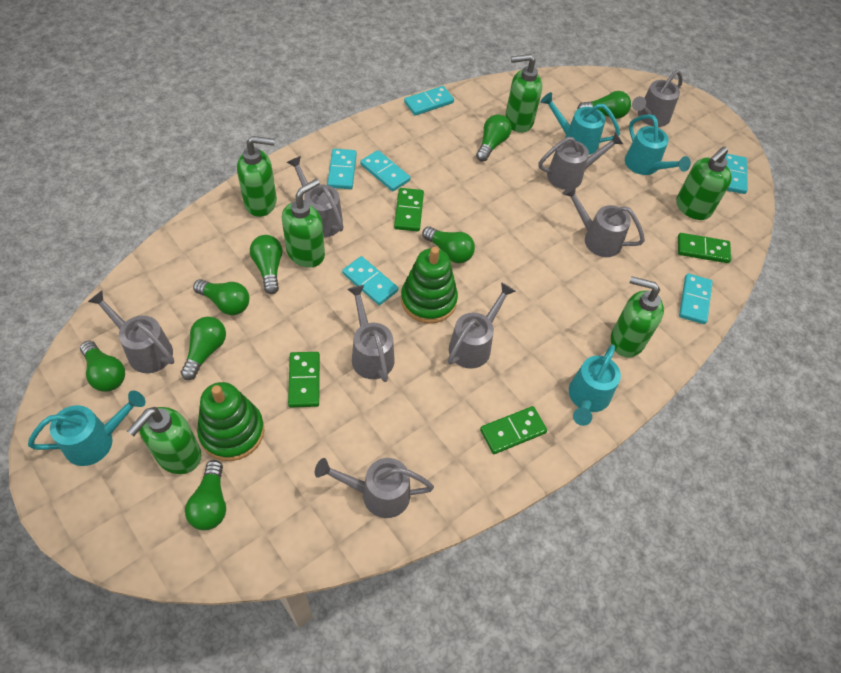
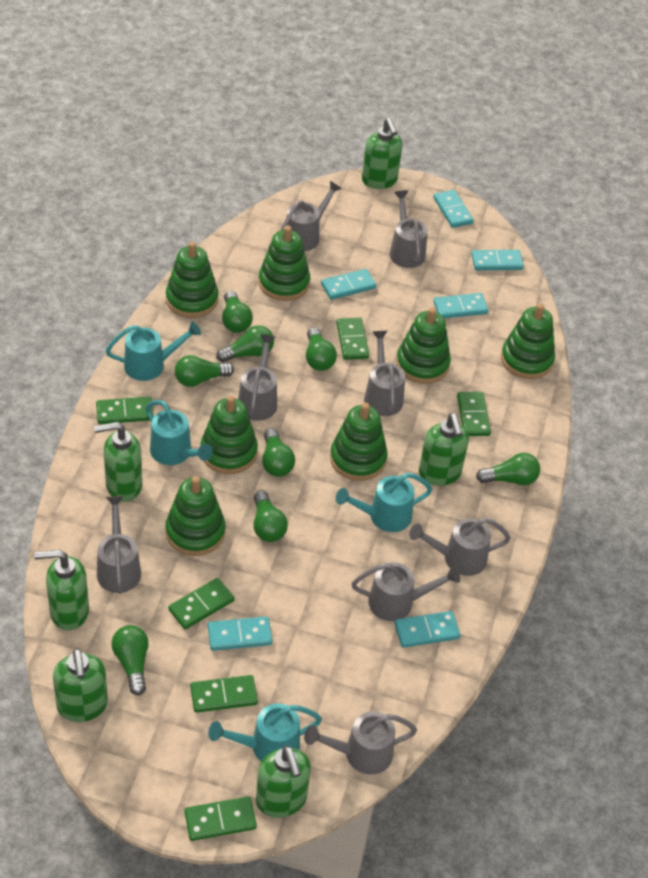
green domino: 4 -> 6
green stacking toy: 2 -> 7

